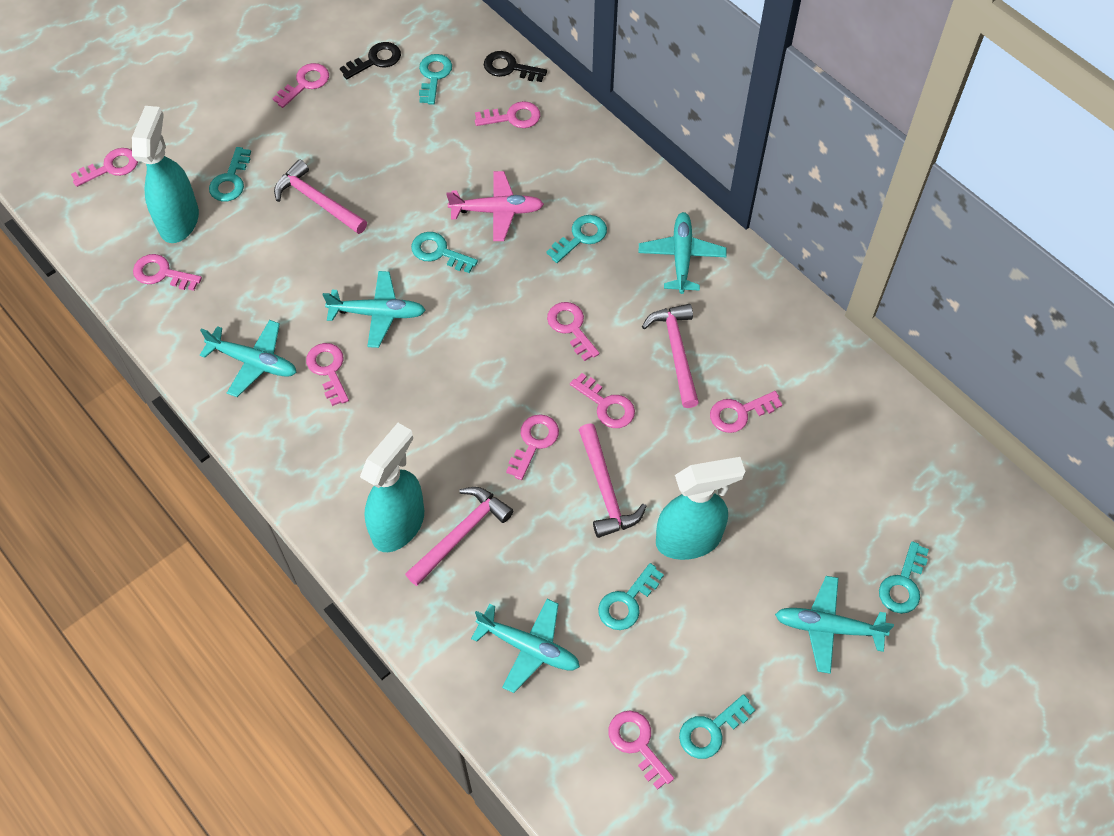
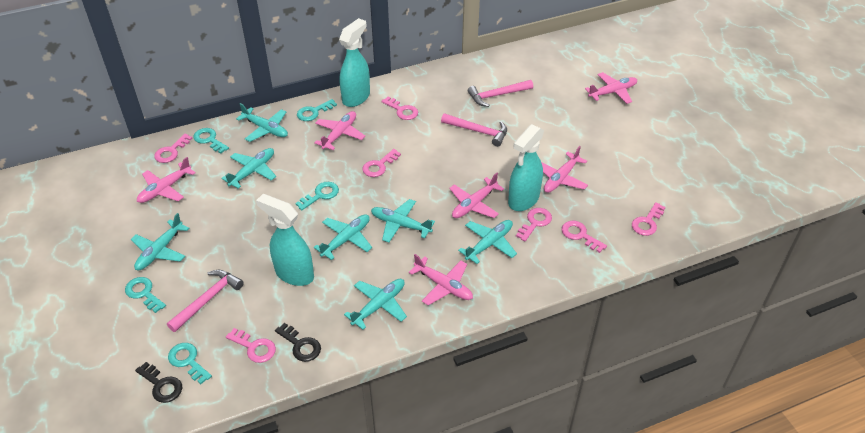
pink hammer: 4 -> 3
pink key: 10 -> 7
pink plane: 1 -> 6
turquoise key: 7 -> 5
turquoise plane: 5 -> 7

